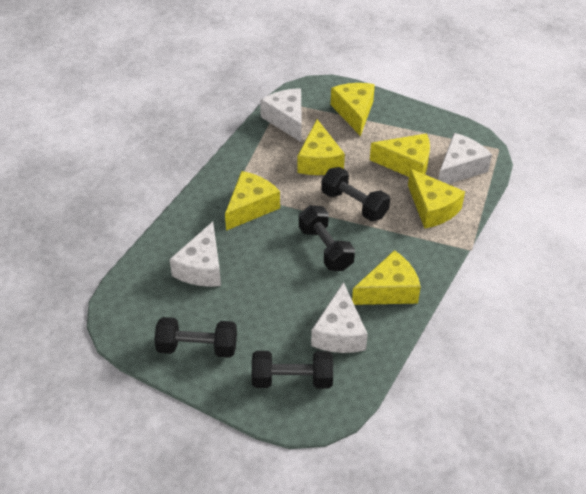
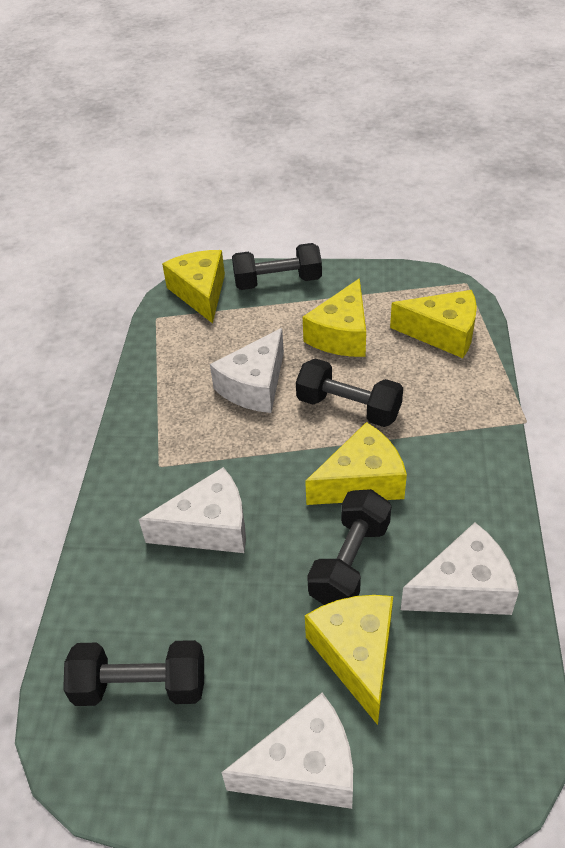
yellow cheese: 6 -> 5

